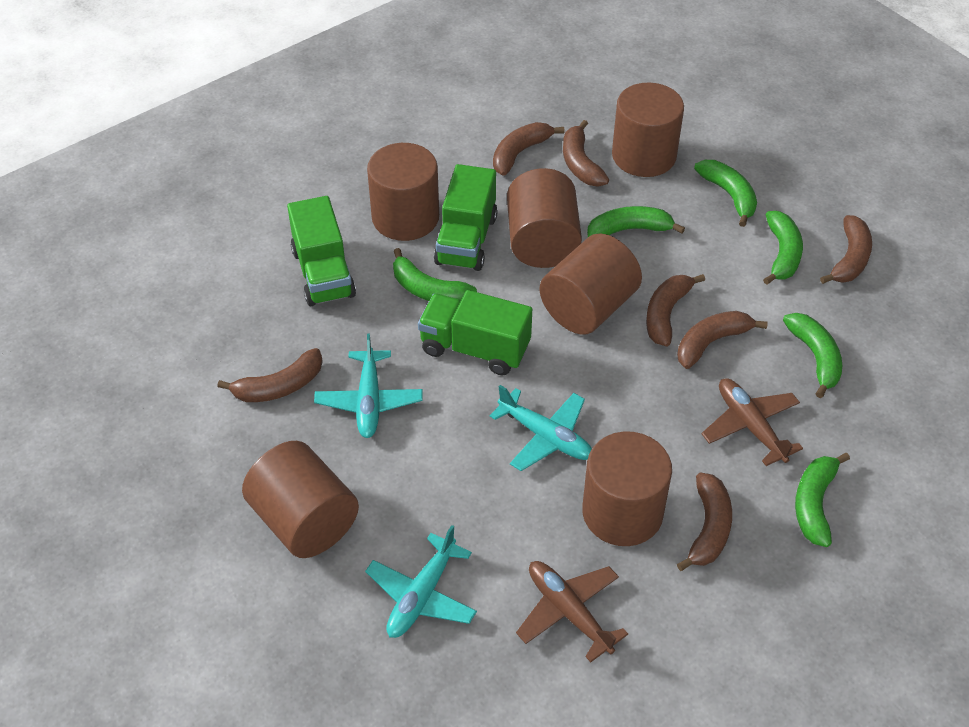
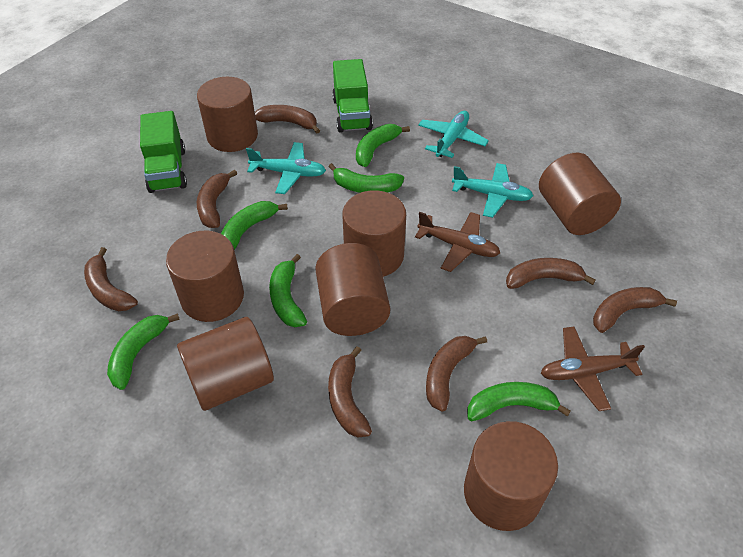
brown cylinder: 6 -> 7
green truck: 3 -> 2

